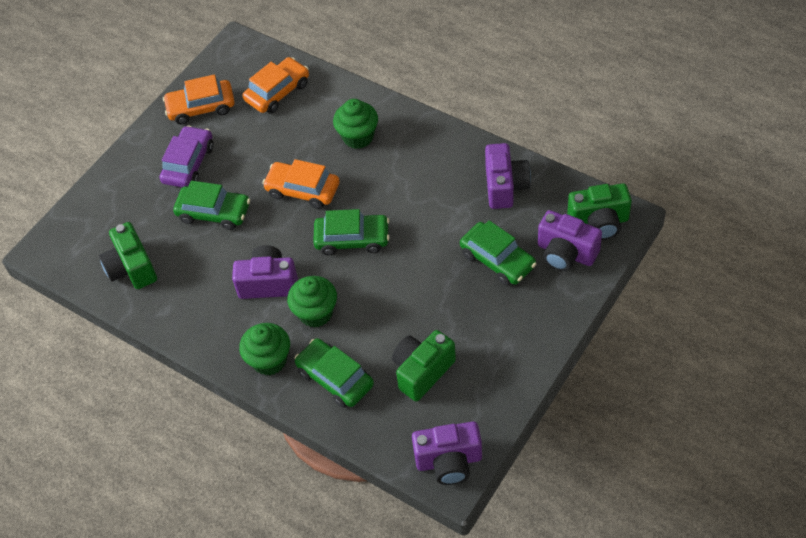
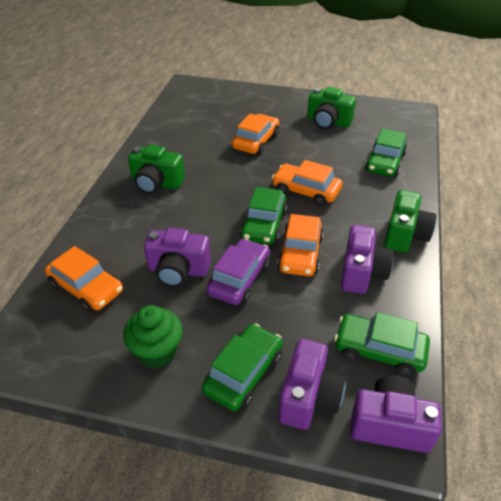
green cupcake: 3 -> 1
orange car: 3 -> 4

